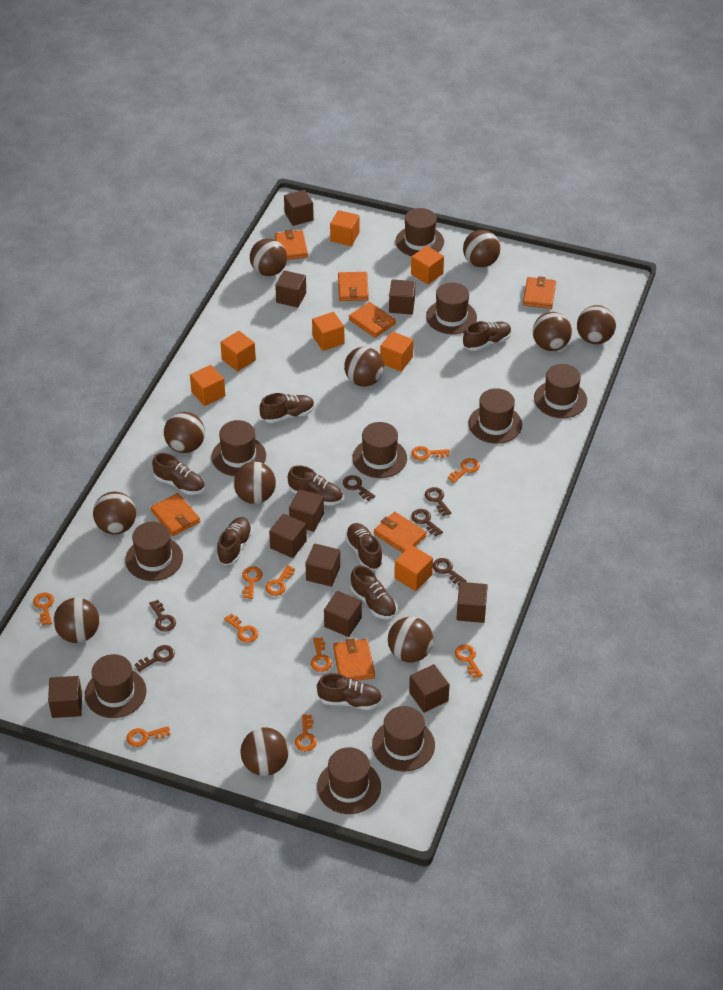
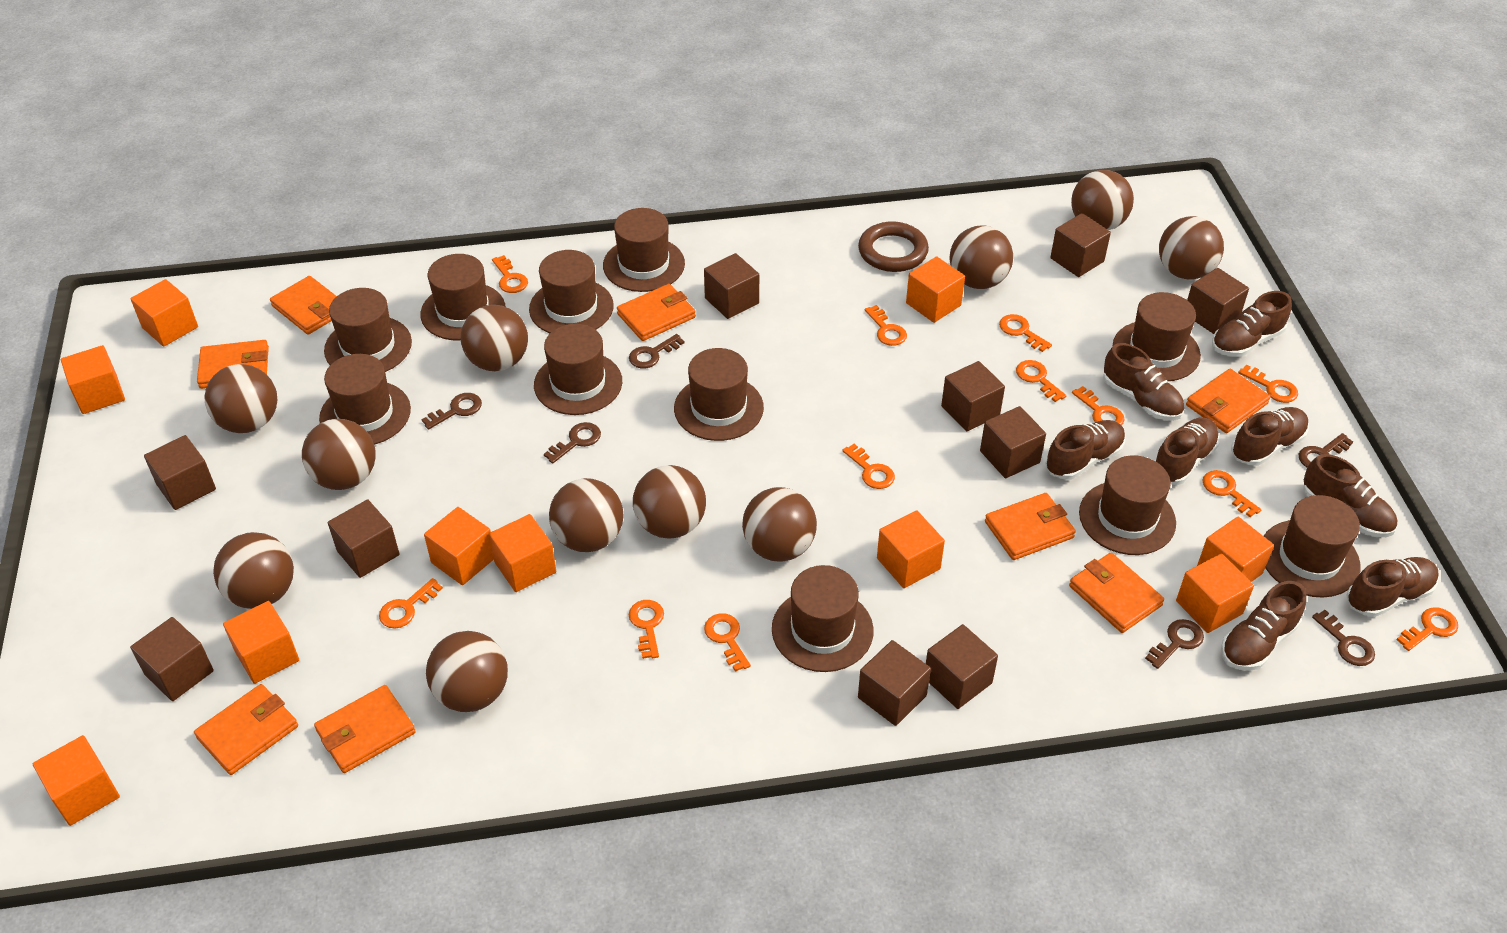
brown hat: 10 -> 11
brown ring: 0 -> 1
orange cube: 7 -> 10
orange key: 10 -> 12
orange wallet: 7 -> 8

